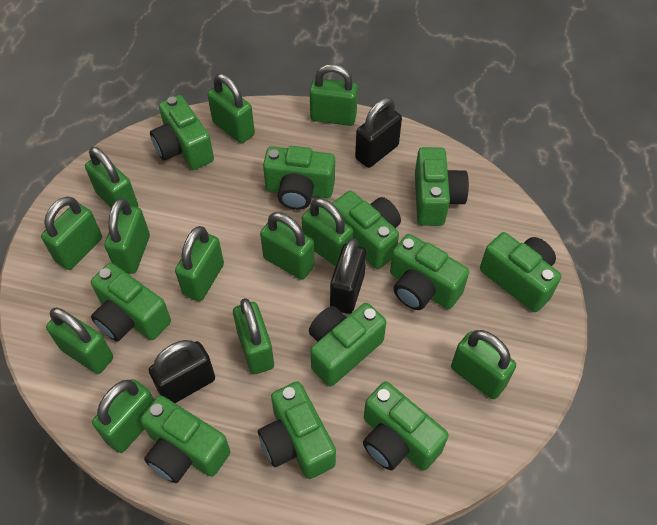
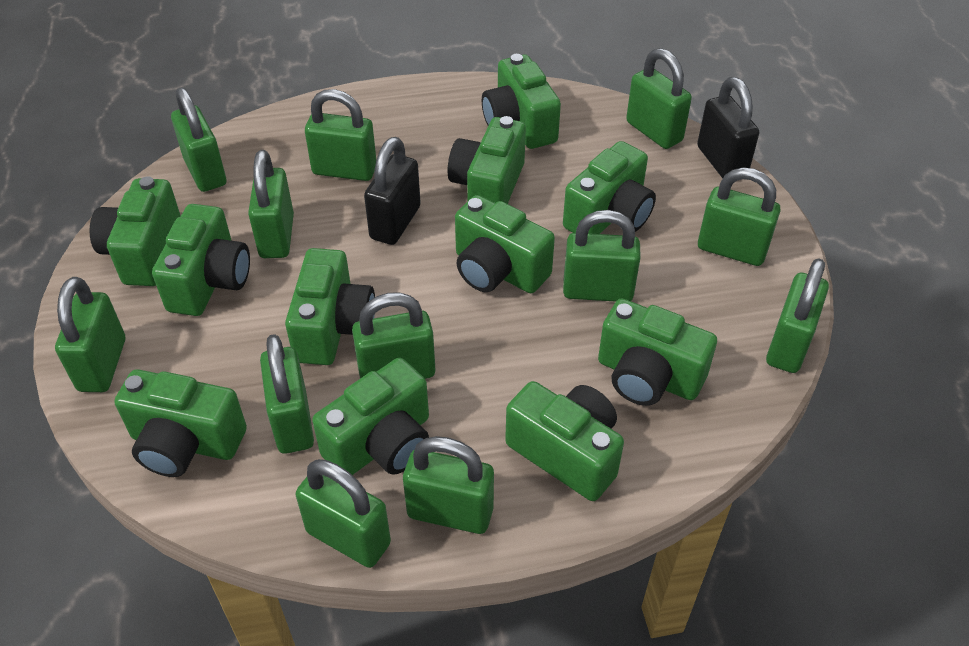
black padlock: 3 -> 2

